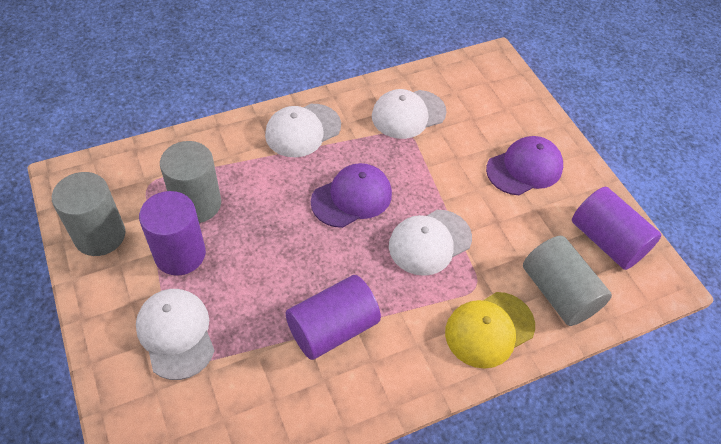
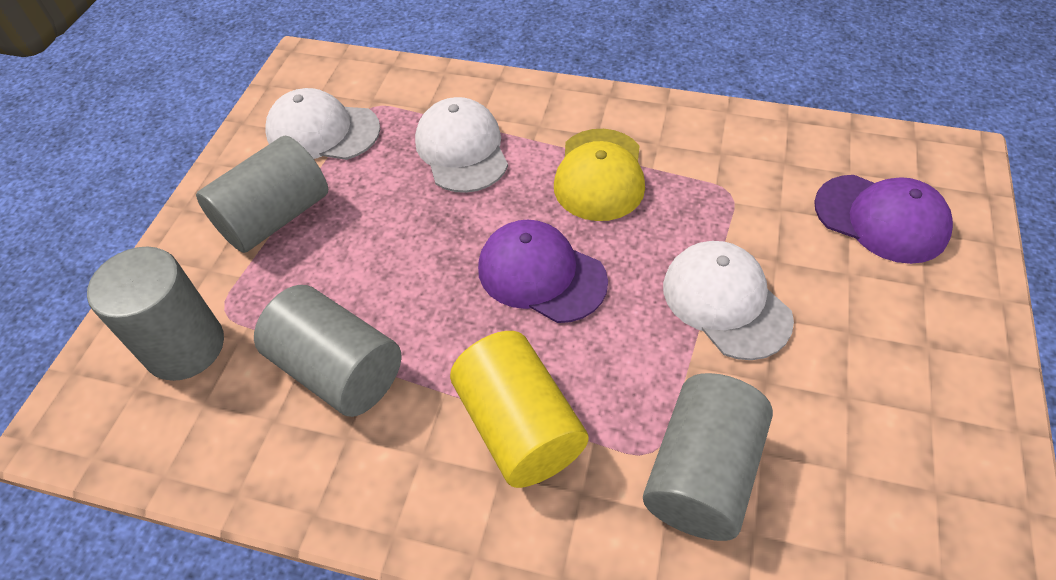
grey cylinder: 3 -> 4
purple cylinder: 3 -> 0
white cap: 4 -> 3
yellow cylinder: 0 -> 1

